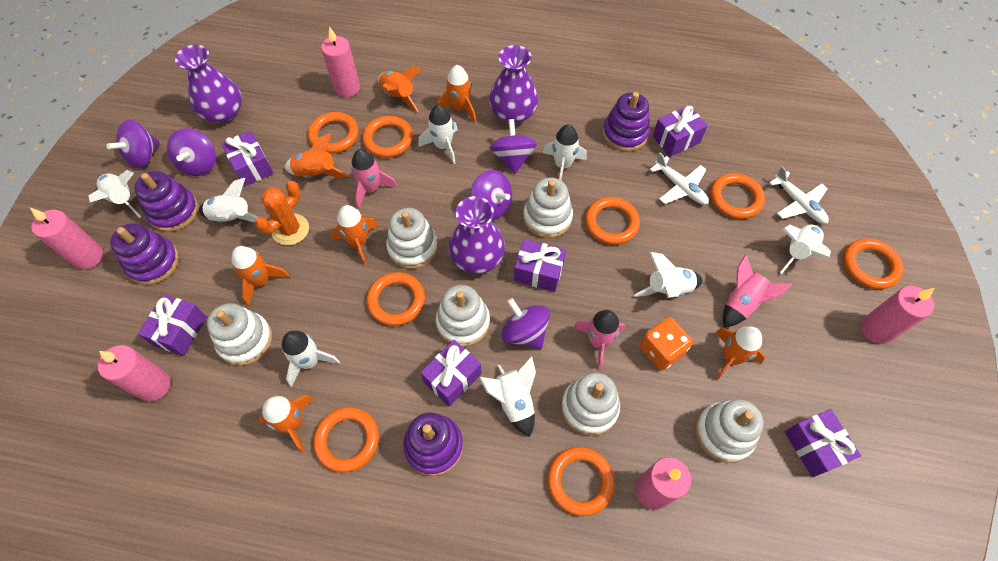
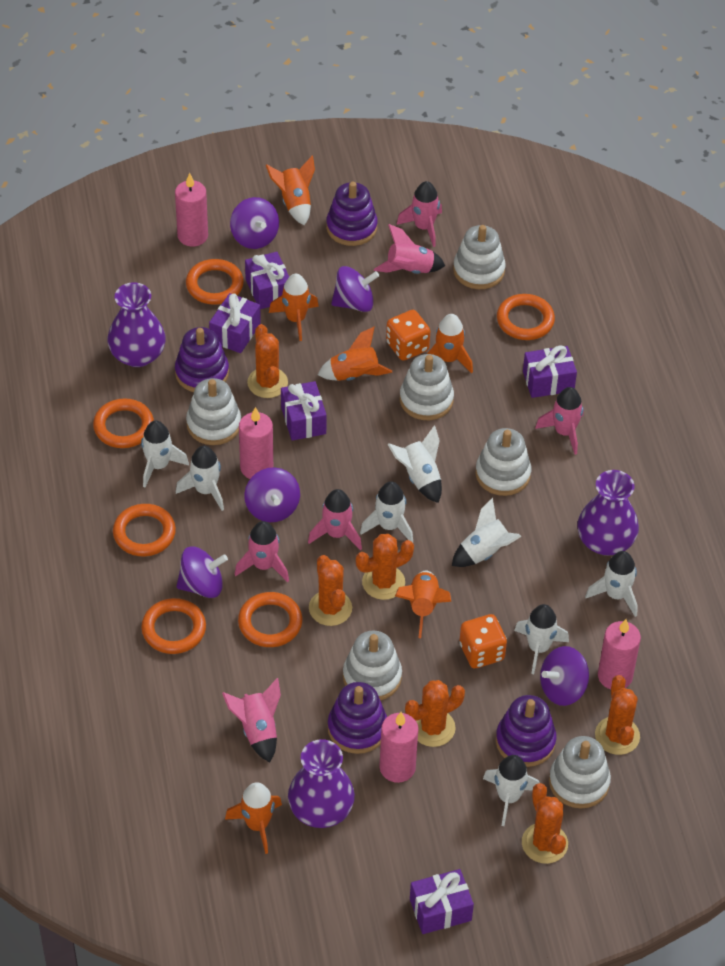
orange cactus: 1 -> 6
orange dice: 1 -> 2
orange ring: 8 -> 6
orange rocket: 7 -> 6
pink candle: 5 -> 4
pink rocket: 3 -> 6
purple gift: 6 -> 5
white plane: 2 -> 0

